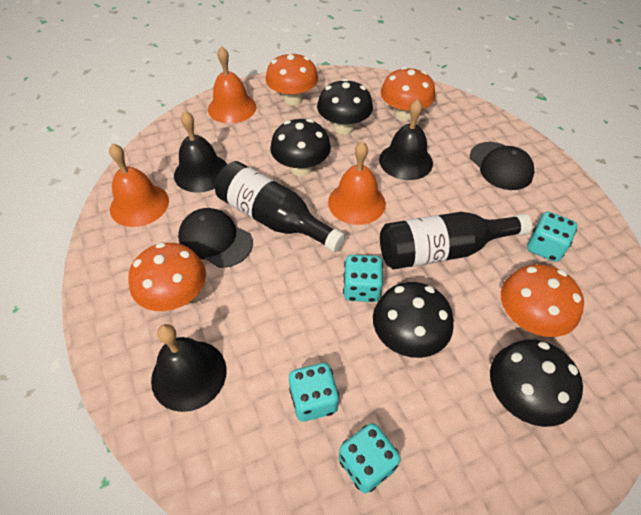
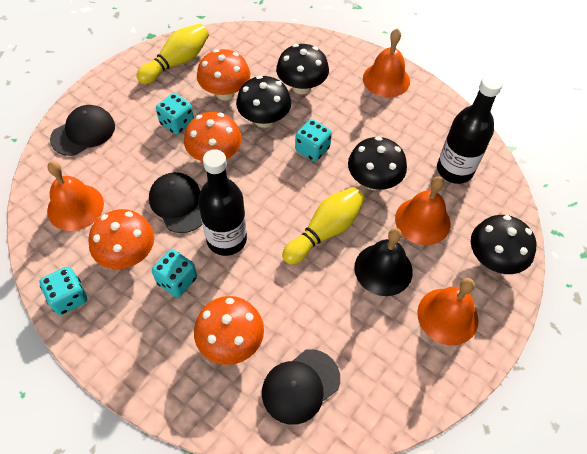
black bell: 3 -> 1
black cap: 2 -> 3
orange bell: 3 -> 4
yellow bowling pin: 0 -> 2

